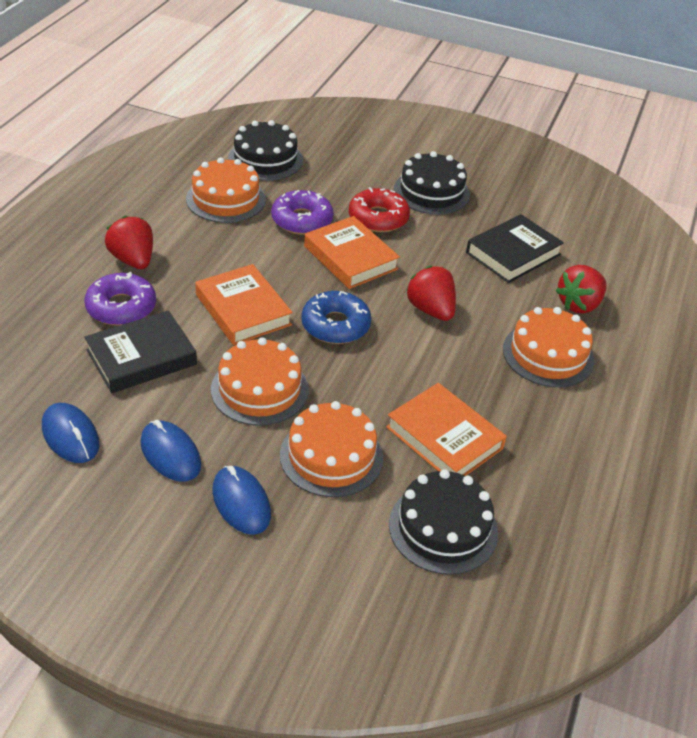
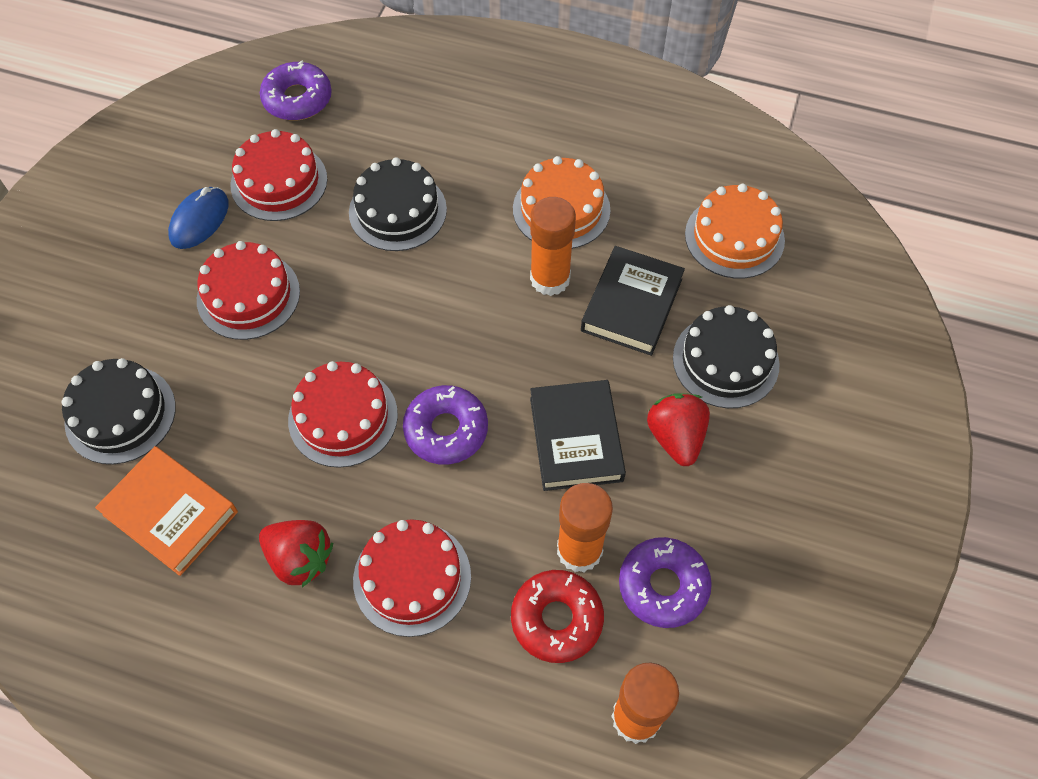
blue donut: 1 -> 0
blue mouse: 3 -> 1
orange book: 3 -> 1
orange cake: 4 -> 2
orange glue stick: 0 -> 3
purple donut: 2 -> 3
red cake: 0 -> 4
red strawberry: 3 -> 2

